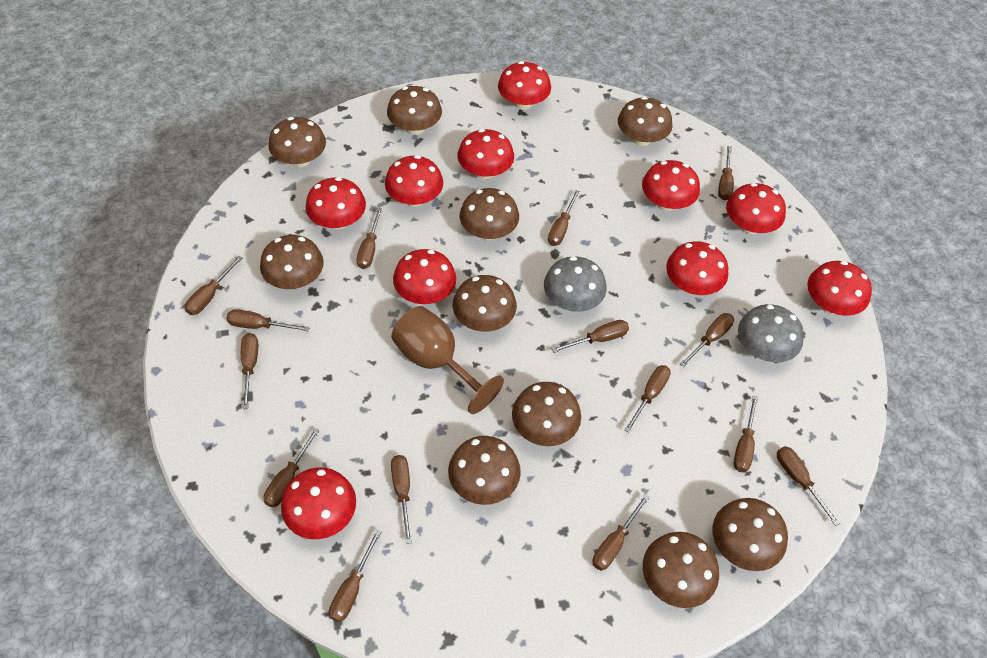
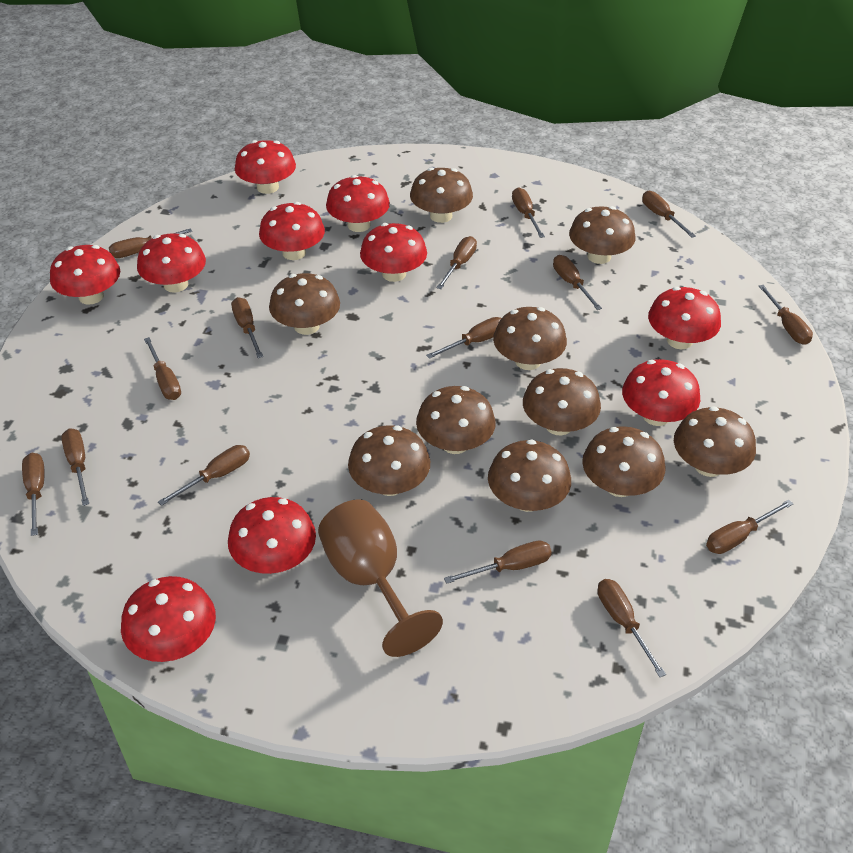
grey mushroom: 2 -> 0

